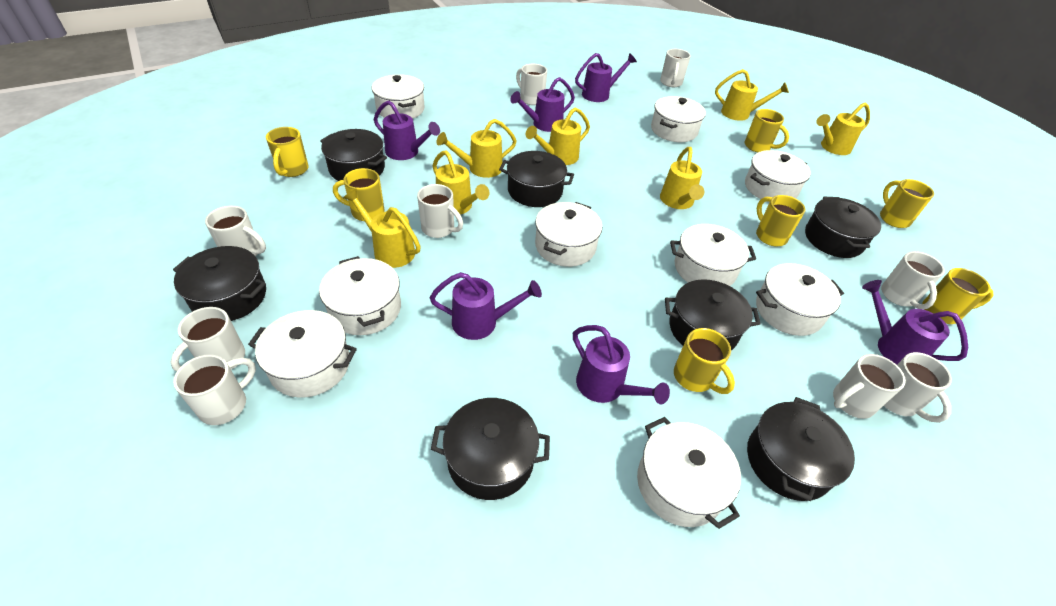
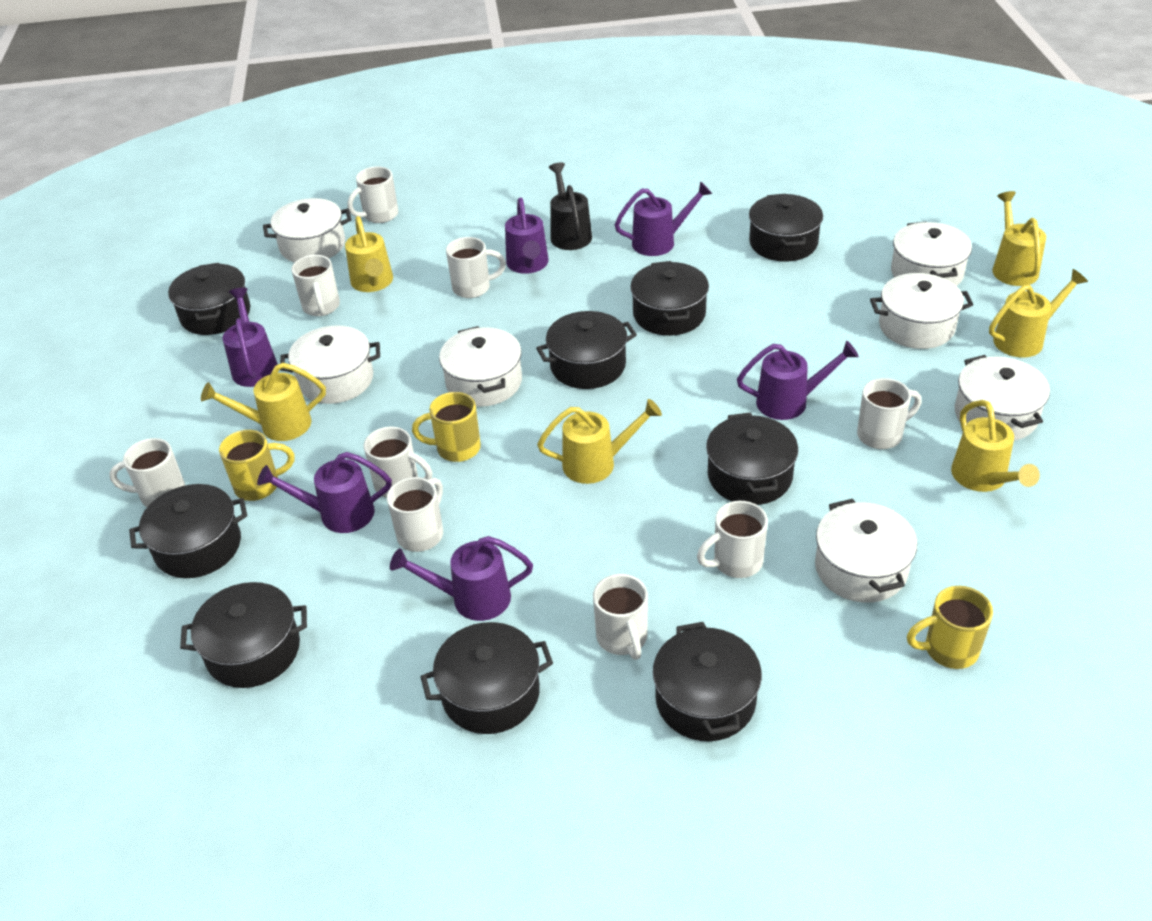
black pot: 7 -> 9
black watering can: 0 -> 1
white pot: 9 -> 7
yellow mug: 7 -> 3
yellow watering can: 7 -> 6

